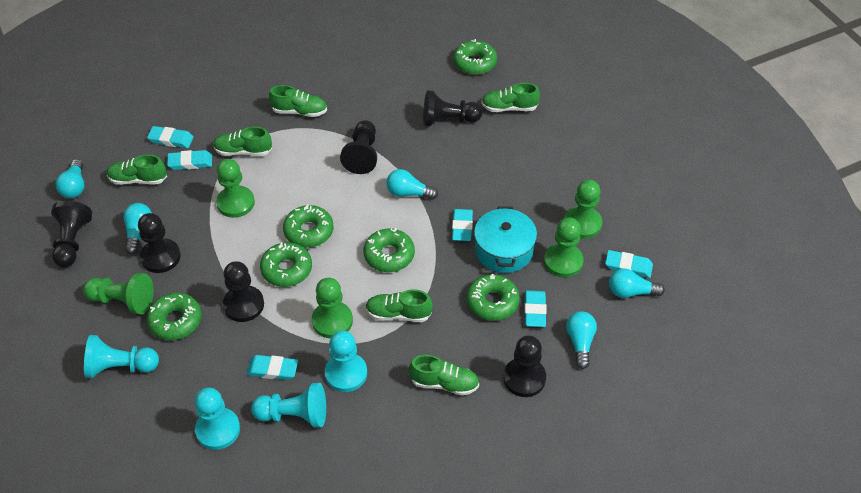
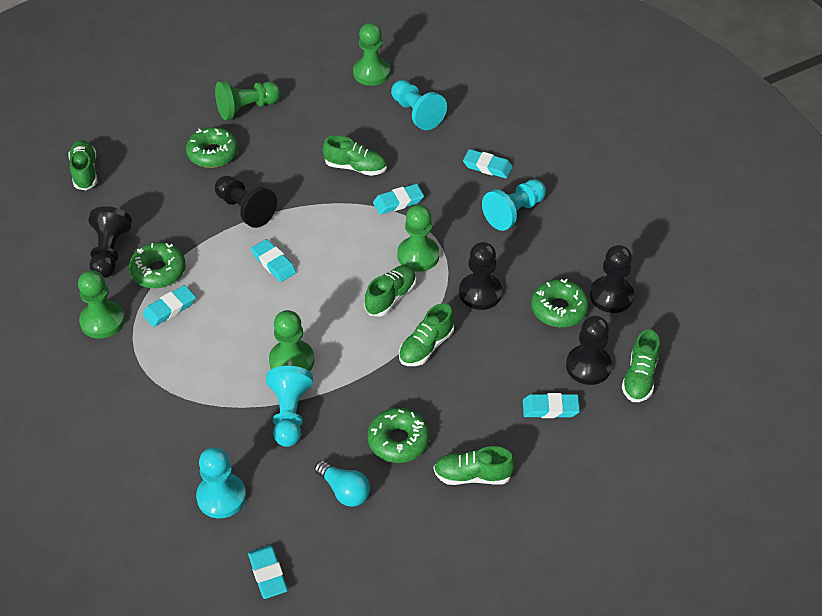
black pawn: 6 -> 5
green donut: 6 -> 4
turquoise light bulb: 5 -> 1
turquoise pot: 1 -> 0

